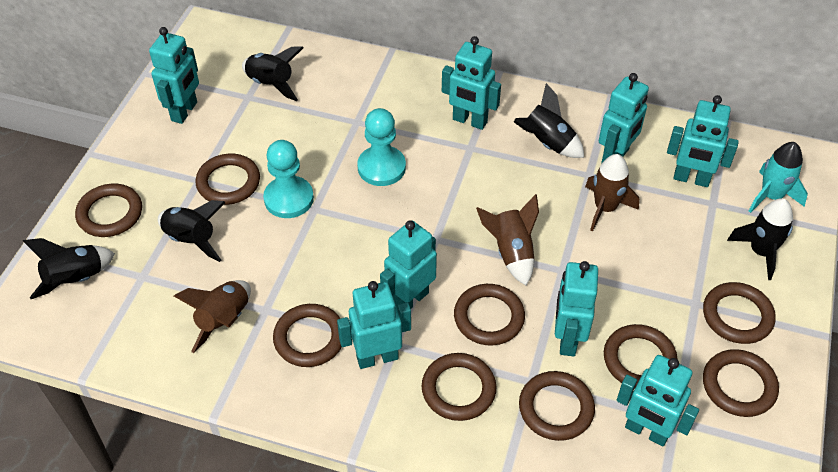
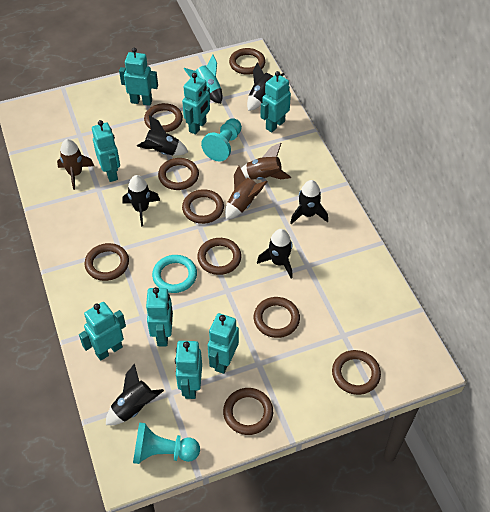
black rocket: 5 -> 6
turquoise ring: 0 -> 1

